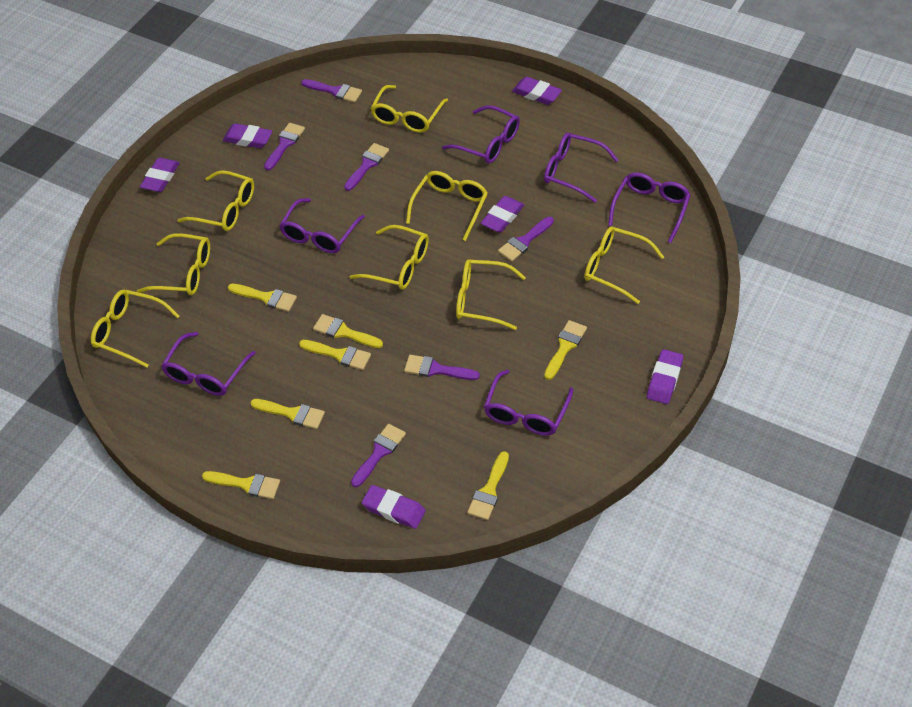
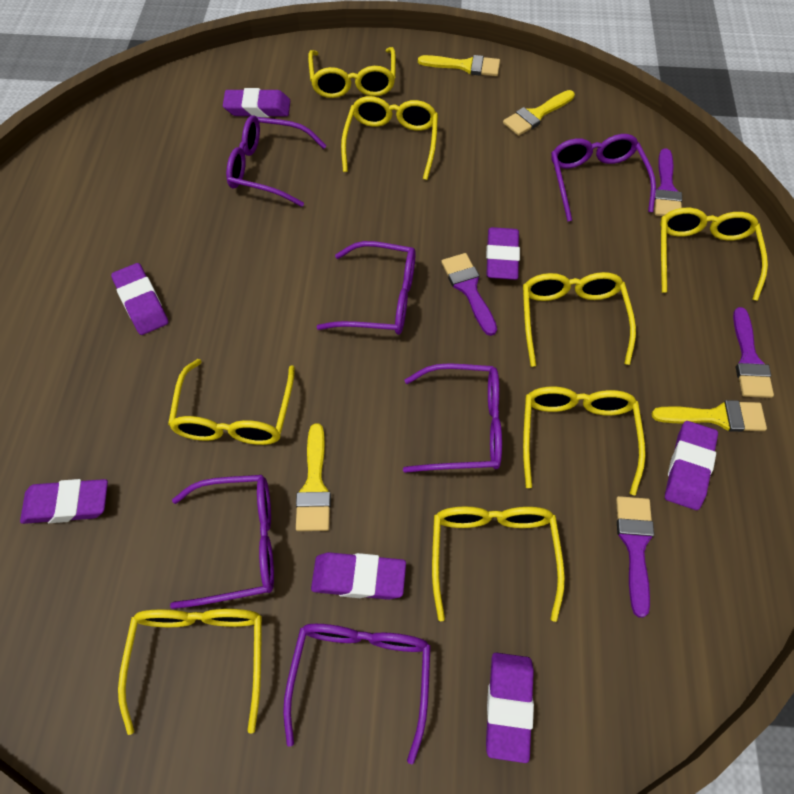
purple brush: 6 -> 4
purple eraser: 6 -> 7
yellow brush: 7 -> 4

